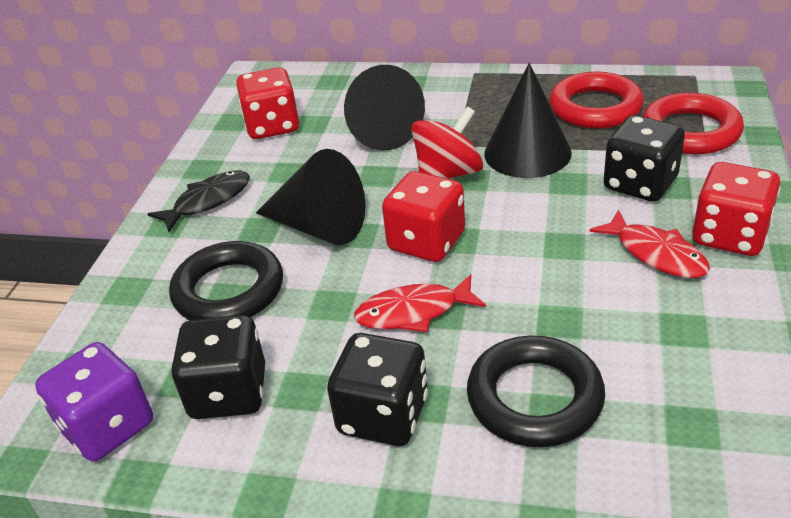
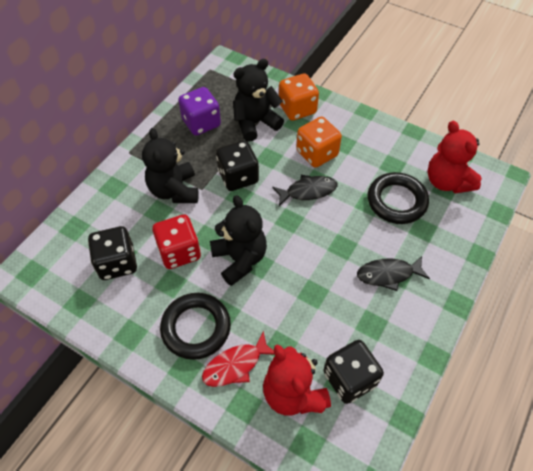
black cone: 3 -> 0
black fish: 1 -> 2
black teddy bear: 0 -> 3
orange dice: 0 -> 2
red dice: 3 -> 1
red fish: 2 -> 1
red ring: 2 -> 0
red spinning top: 1 -> 0
red teddy bear: 0 -> 2

